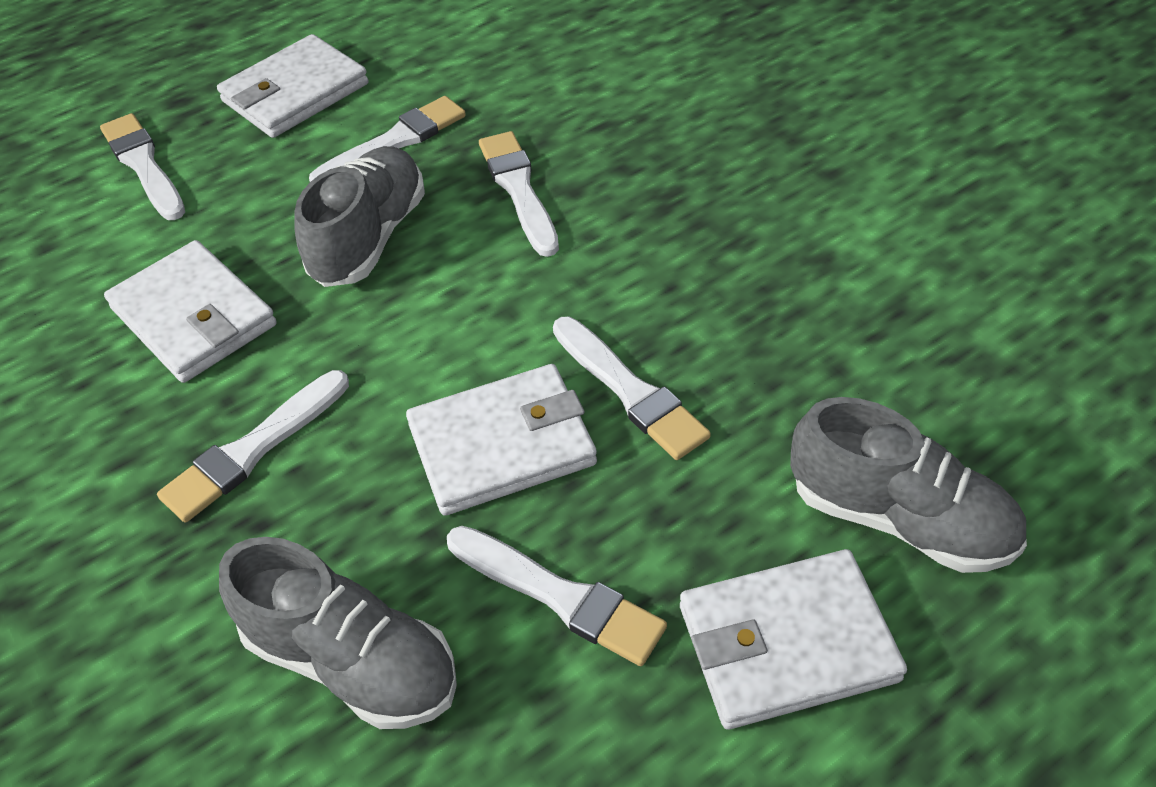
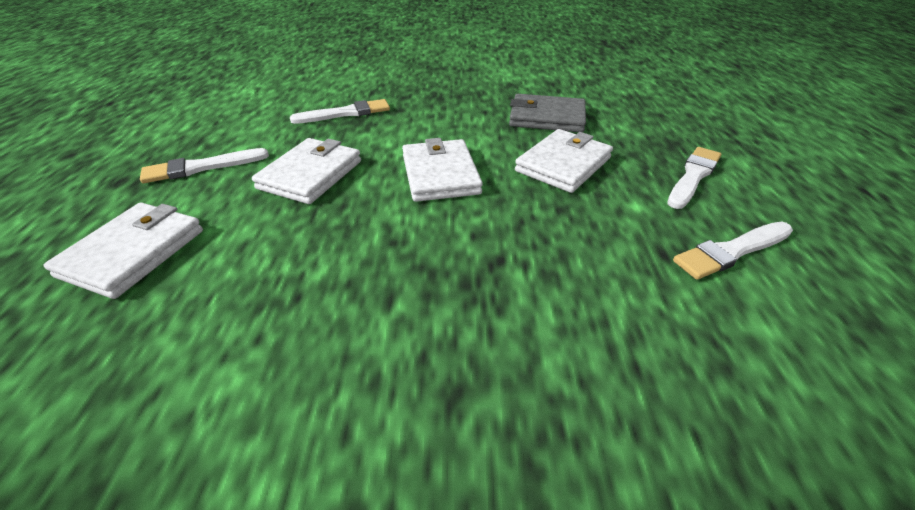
grey shoe: 3 -> 0
grey wallet: 0 -> 1
white brush: 6 -> 4

